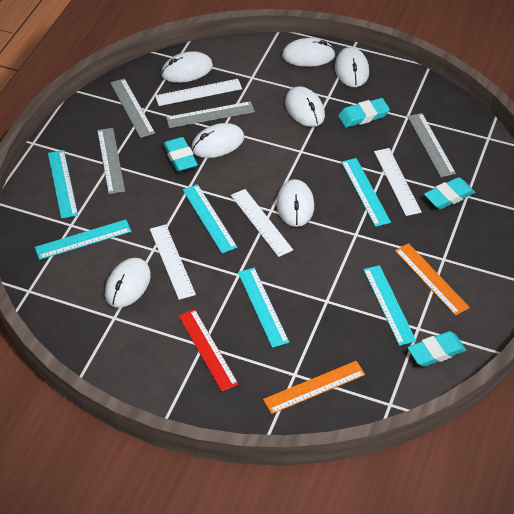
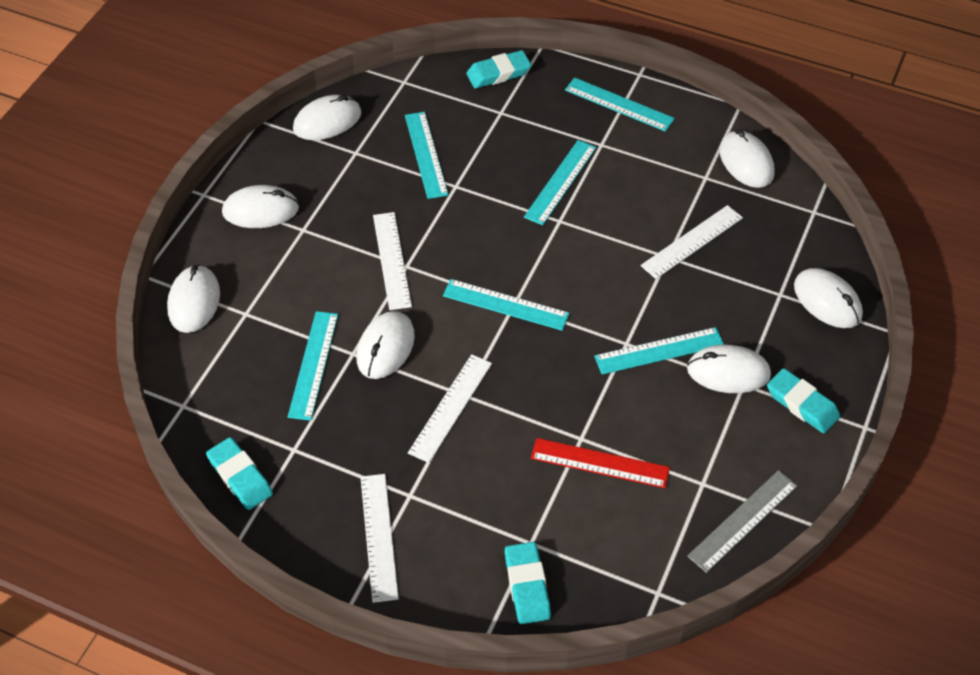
grey ruler: 4 -> 1
orange ruler: 2 -> 0

